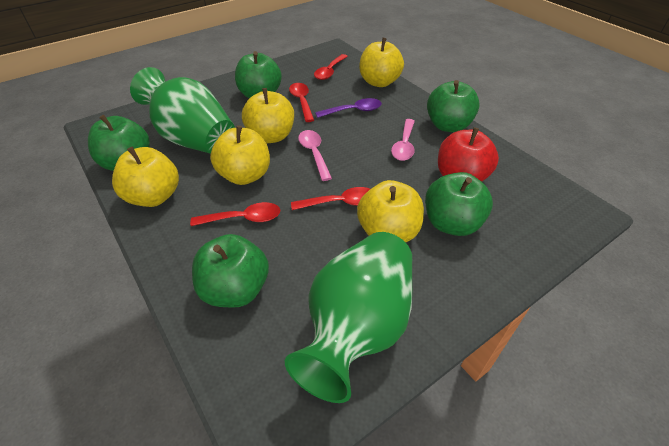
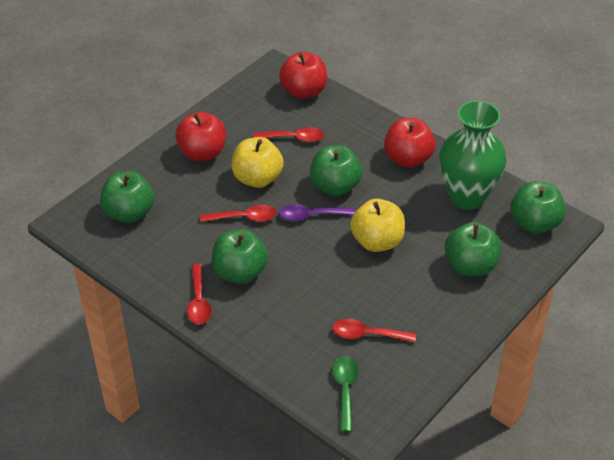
green spoon: 0 -> 1
green vase: 2 -> 1
pink spoon: 2 -> 0
red apple: 1 -> 3
yellow apple: 5 -> 2

